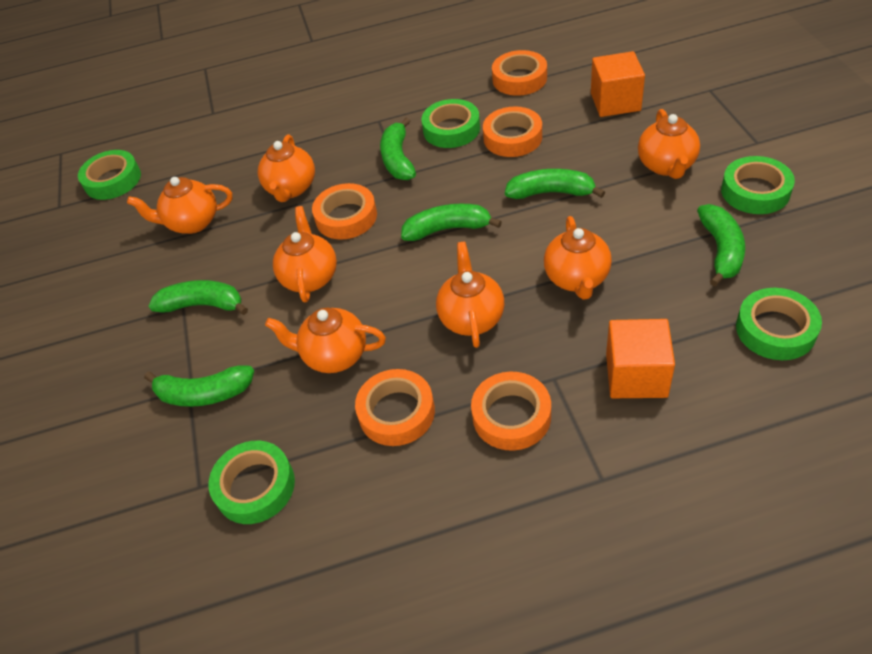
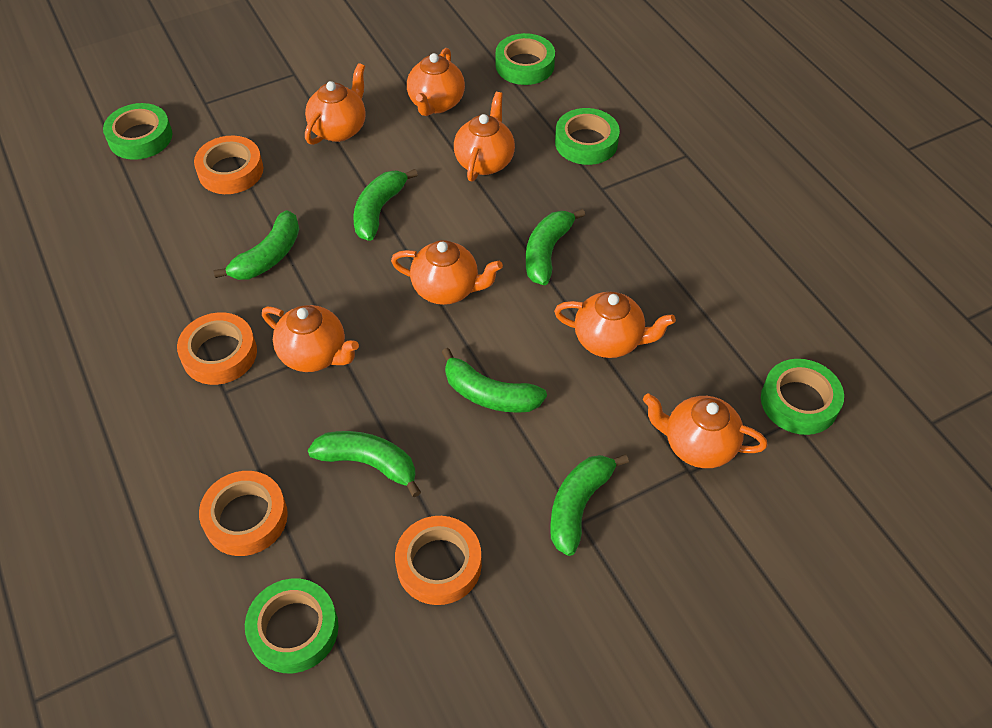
orange cube: 2 -> 0
orange tape: 5 -> 4

